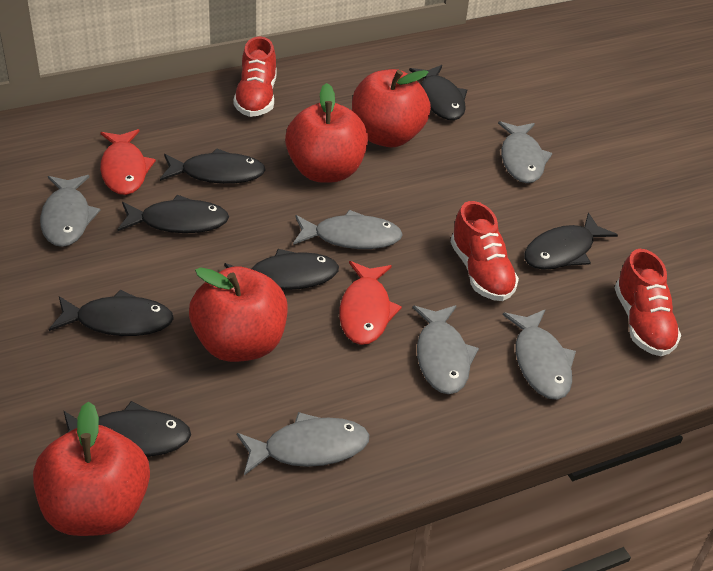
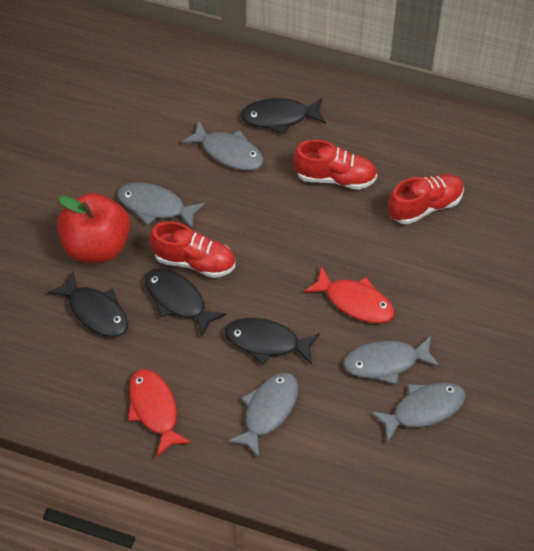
black fish: 7 -> 4
grey fish: 6 -> 5
red apple: 4 -> 1

